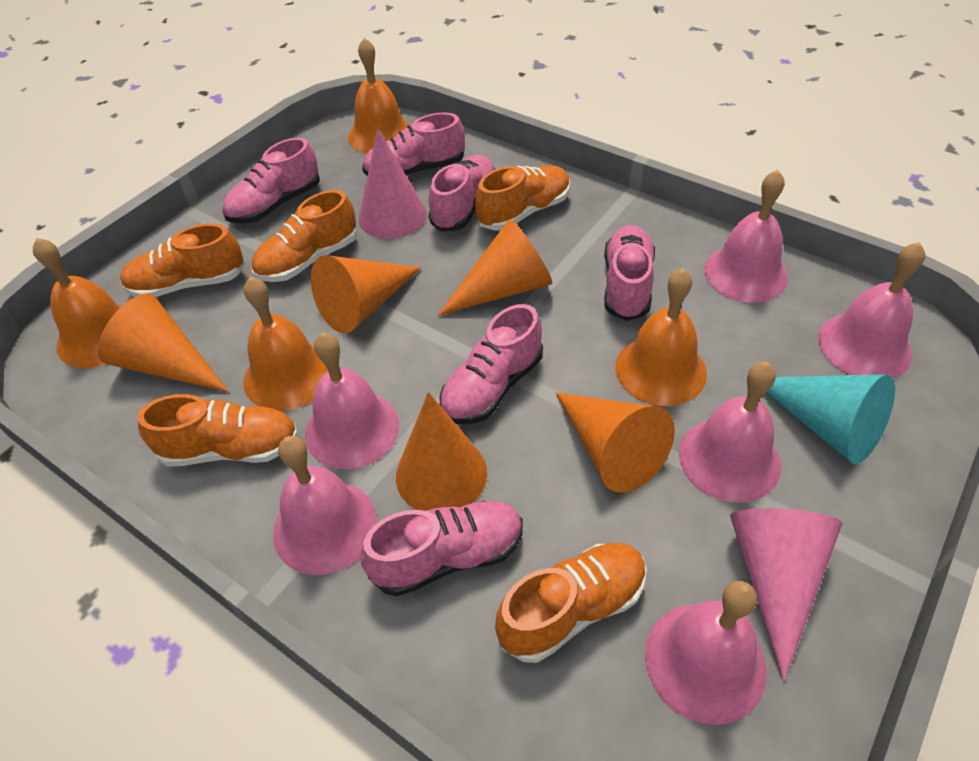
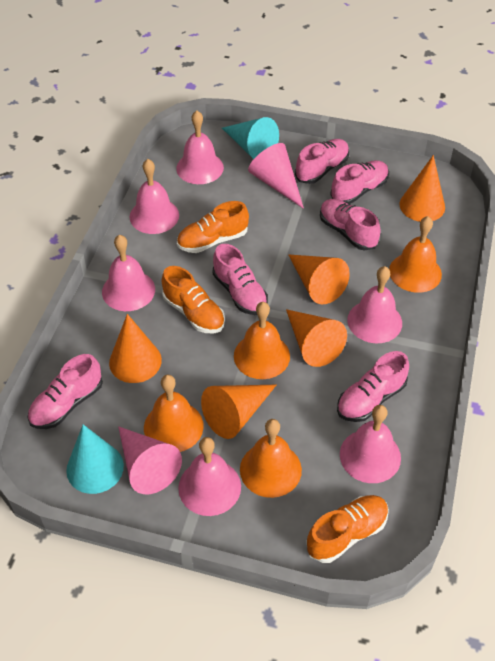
orange shoe: 5 -> 3
turquoise cone: 1 -> 2

